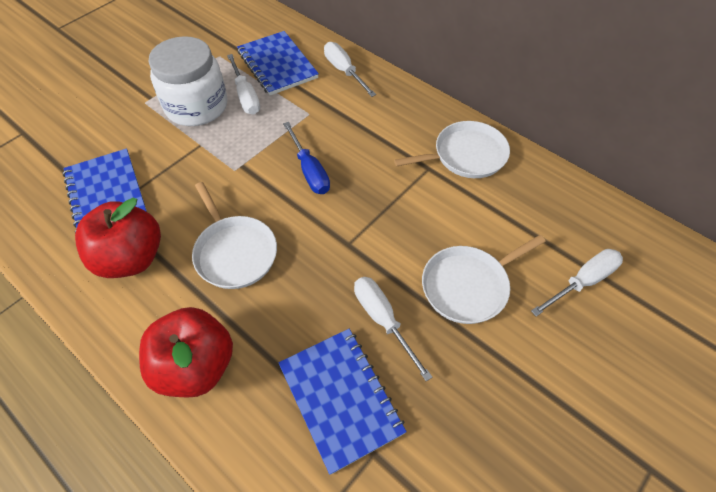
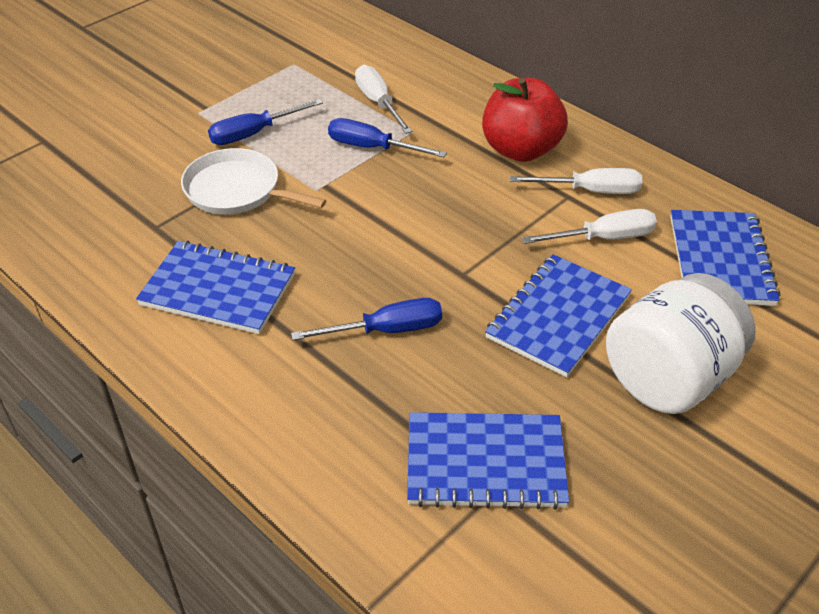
blue notebook: 3 -> 4
blue screwdriver: 1 -> 3
red apple: 2 -> 1
white pan: 3 -> 1
white screwdriver: 4 -> 3

